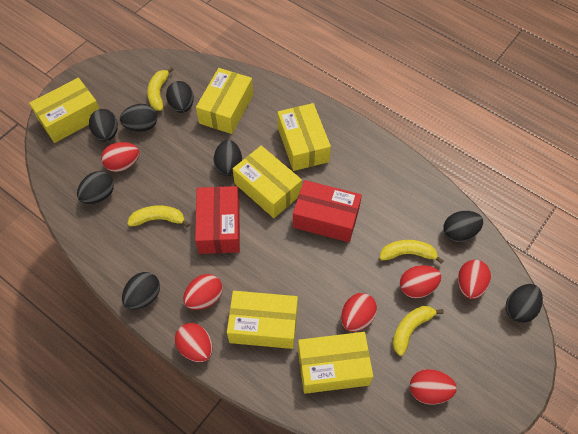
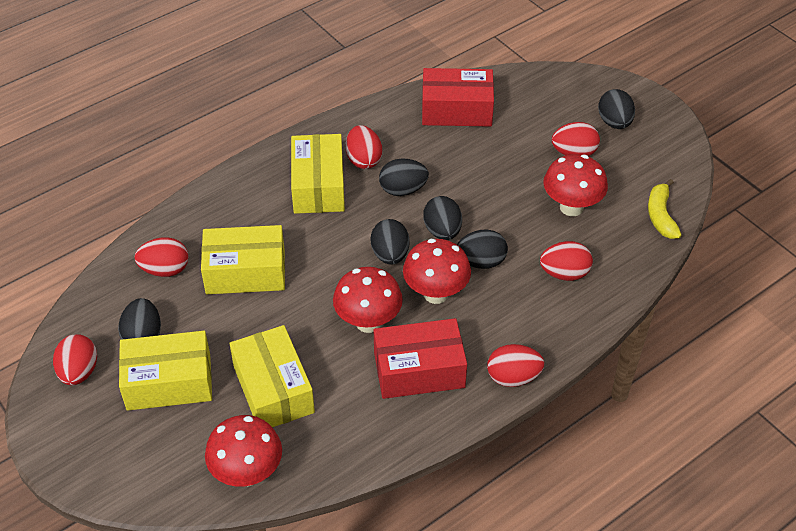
black egg: 8 -> 6
red egg: 7 -> 6
red mushroom: 0 -> 4
yellow banana: 4 -> 1
yellow box: 6 -> 4

